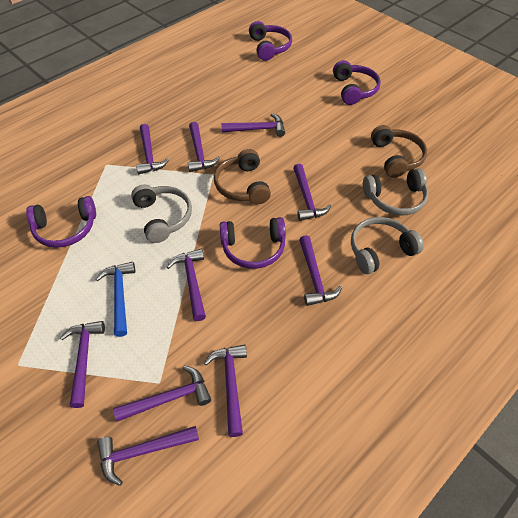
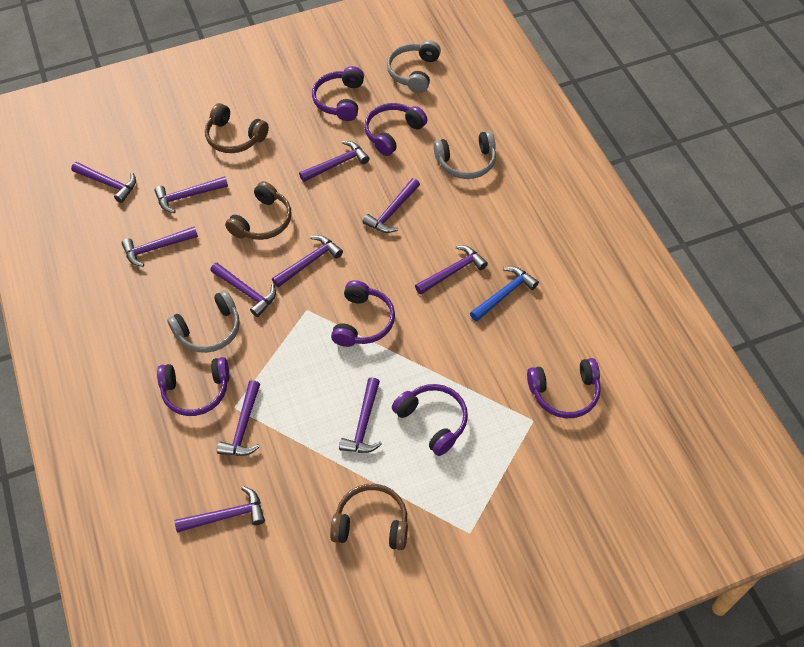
brown headphones: 2 -> 3
purple hammer: 10 -> 11
purple headphones: 4 -> 6

